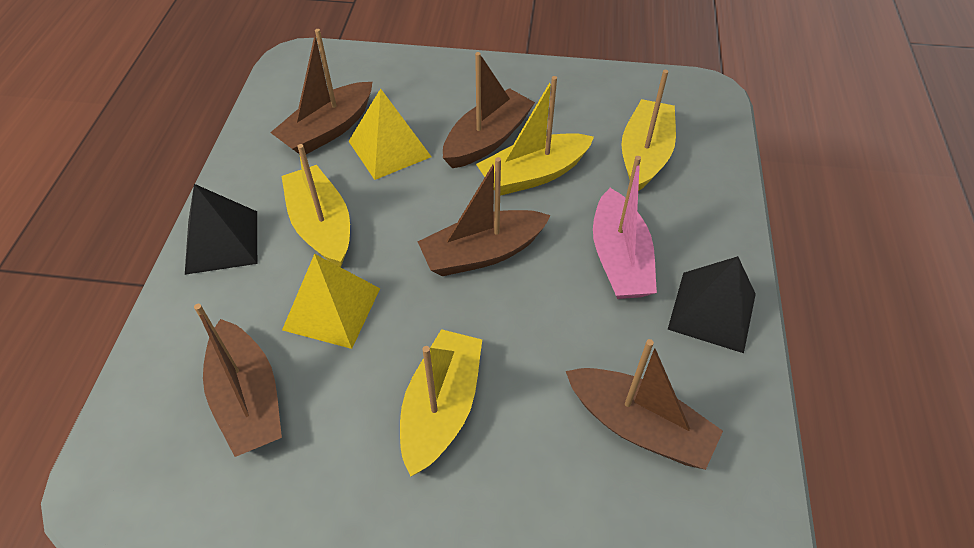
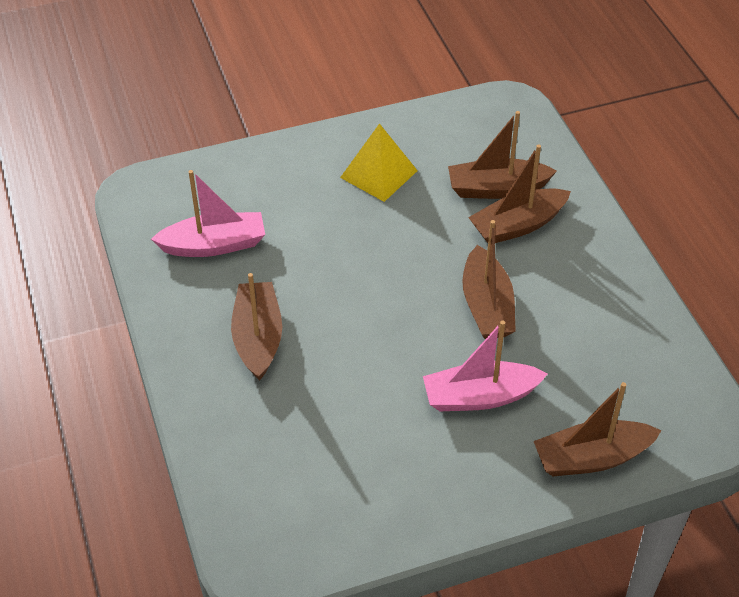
black pyramid: 2 -> 0
pink boat: 1 -> 2
yellow boat: 4 -> 0
yellow pyramid: 2 -> 1

